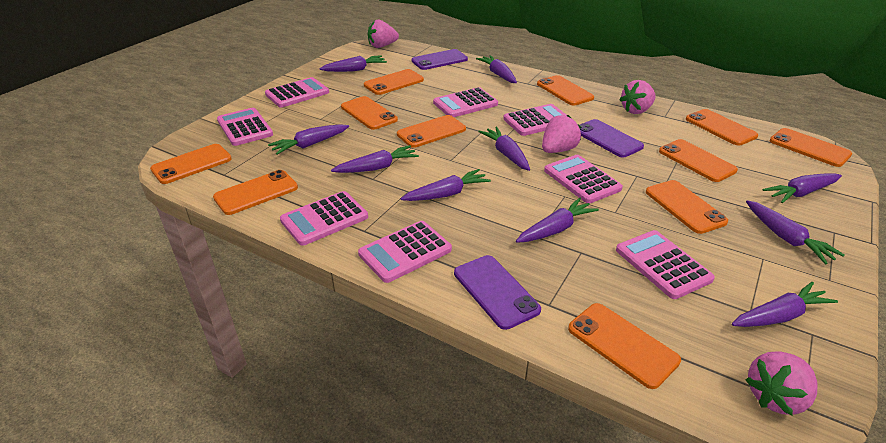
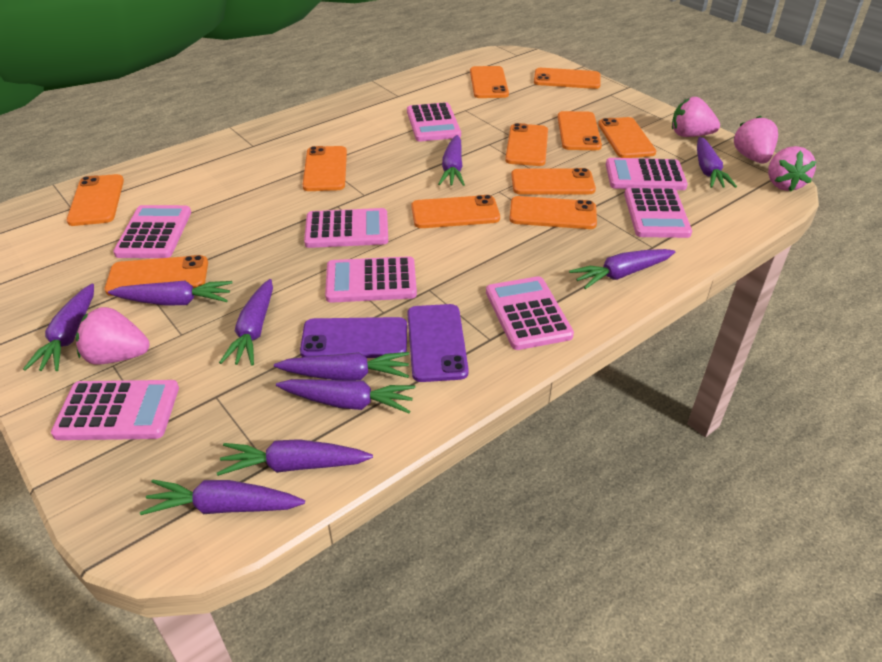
purple phone: 3 -> 2

